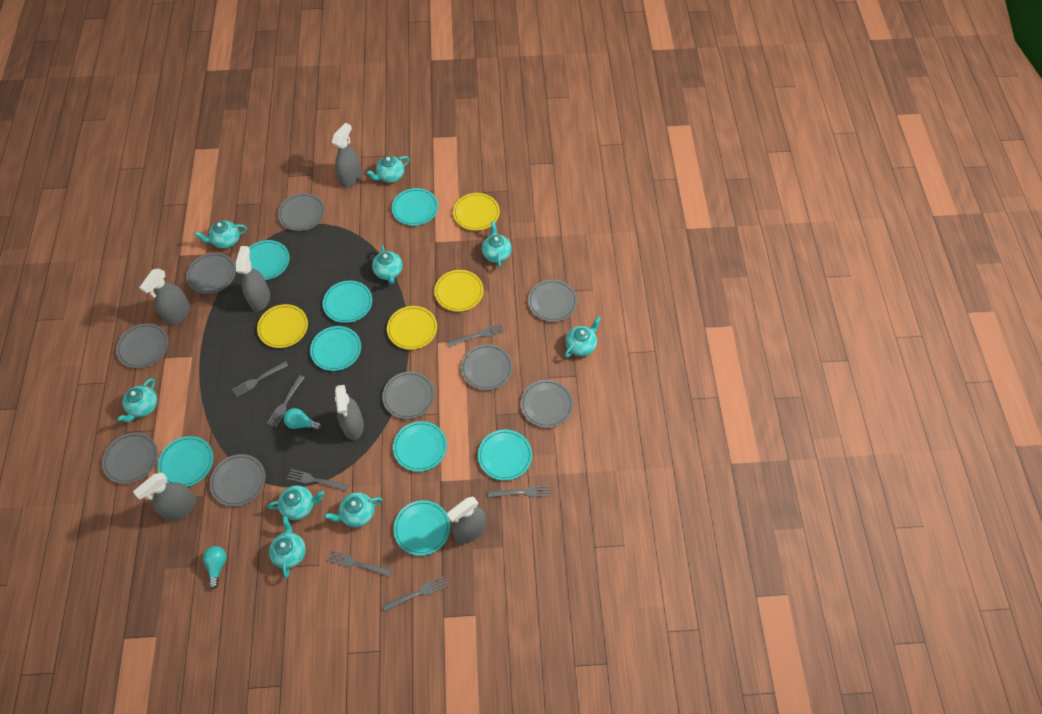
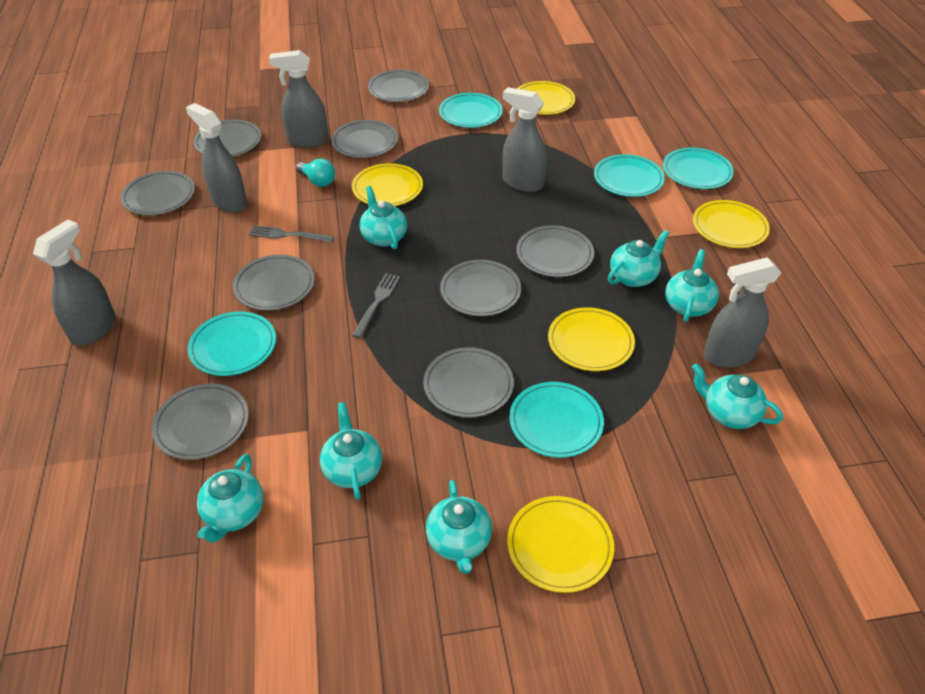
grey fork: 7 -> 2
grey spray bottle: 6 -> 5
turquoise light bulb: 2 -> 1
turquoise plate: 8 -> 5
turquoise teapot: 9 -> 7
yellow plate: 4 -> 5

